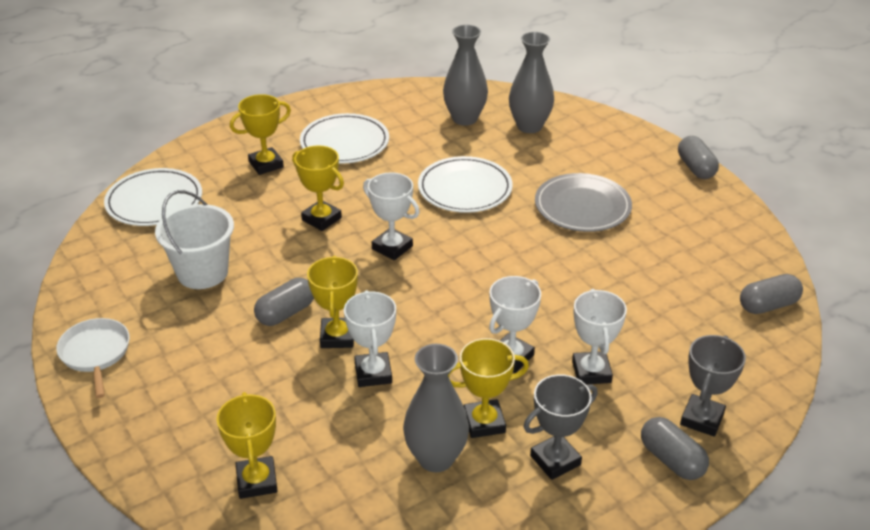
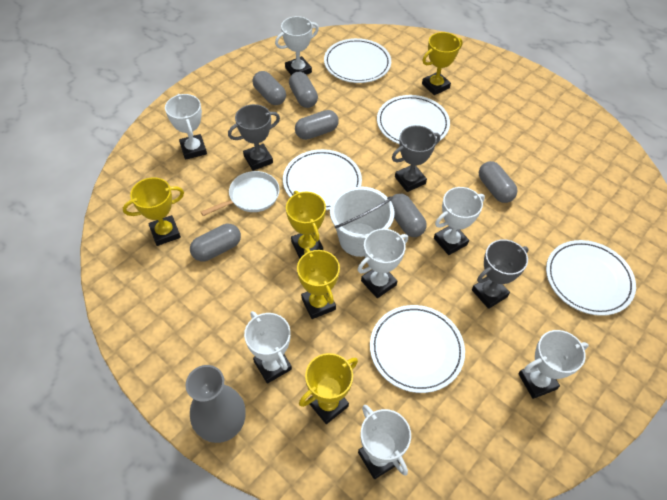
grey capsule: 4 -> 6
grey plate: 1 -> 0
grey trophy: 2 -> 3
grey vase: 3 -> 1
white plate: 3 -> 5
white trophy: 4 -> 7

